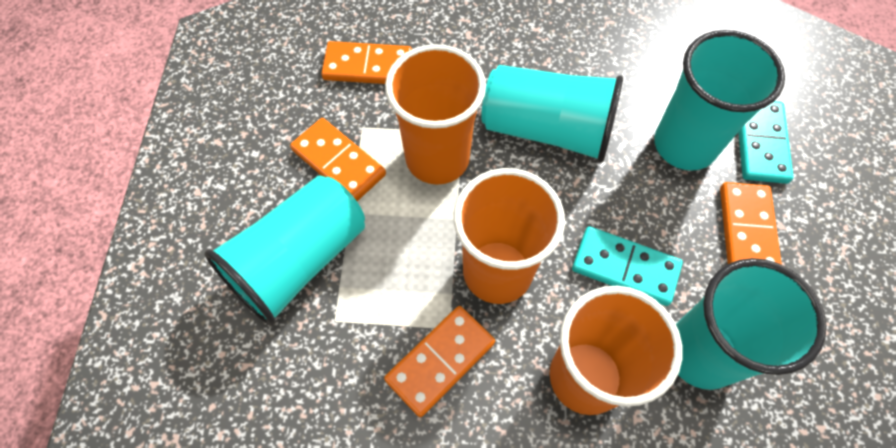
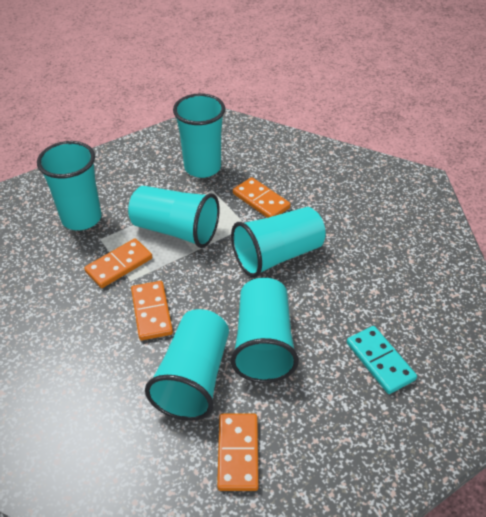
orange cup: 3 -> 0
turquoise cup: 4 -> 6
turquoise domino: 2 -> 1

